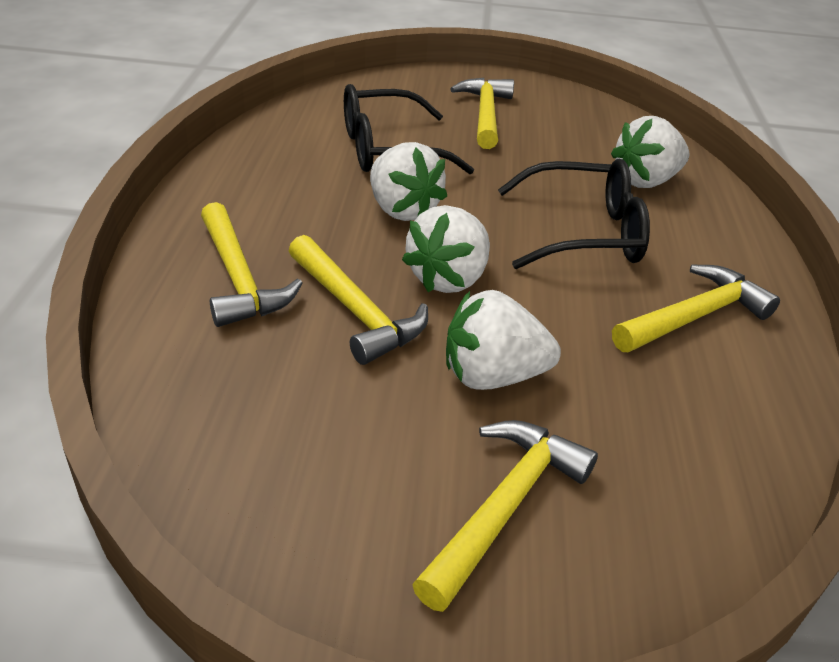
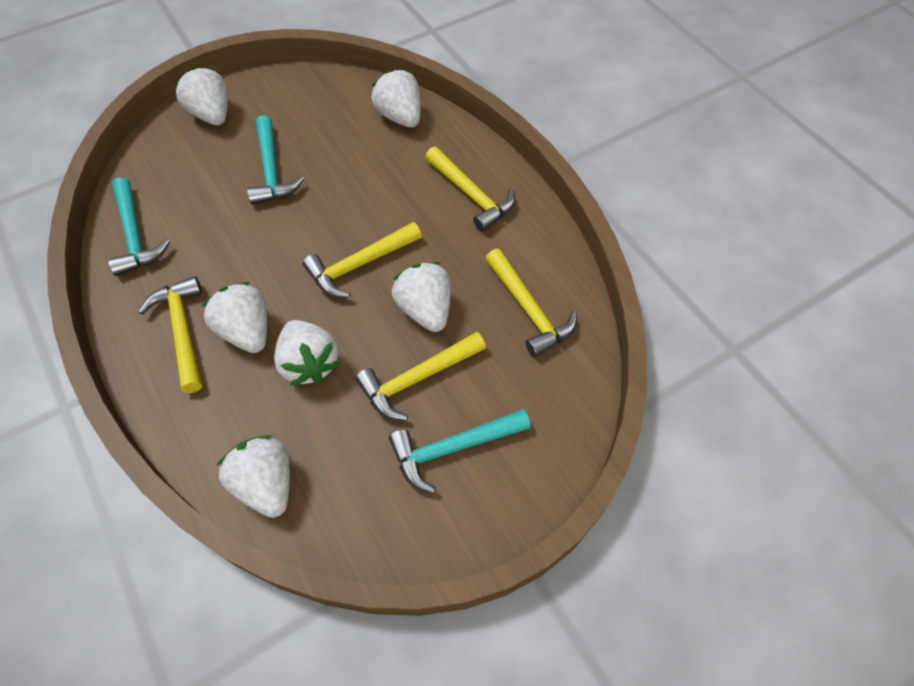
black glasses: 2 -> 0
turquoise hammer: 0 -> 3
white strawberry: 4 -> 6

